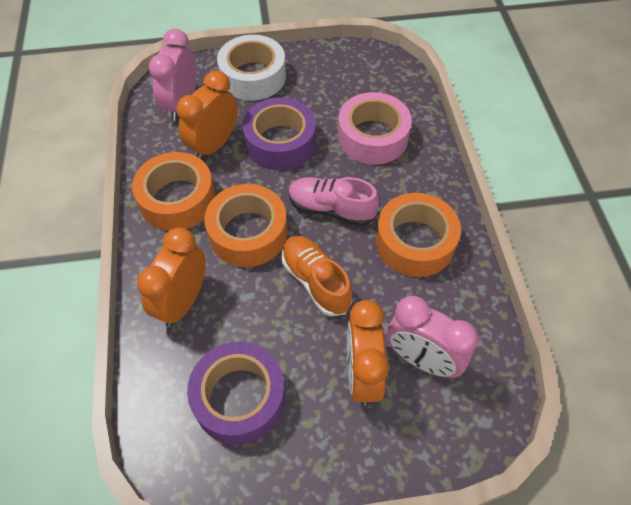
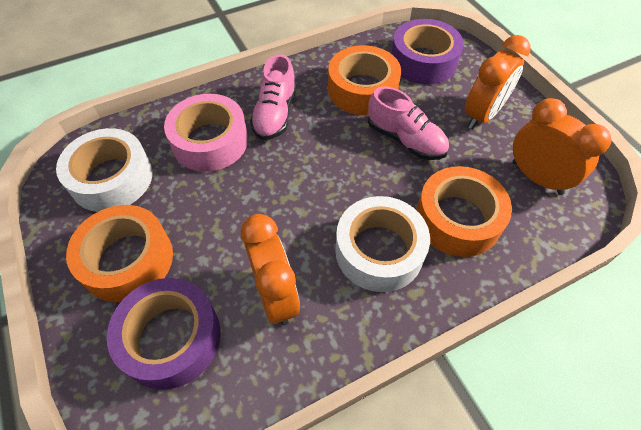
orange shoe: 1 -> 0
pink clock: 2 -> 0
pink shoe: 1 -> 2
white tape: 1 -> 2

